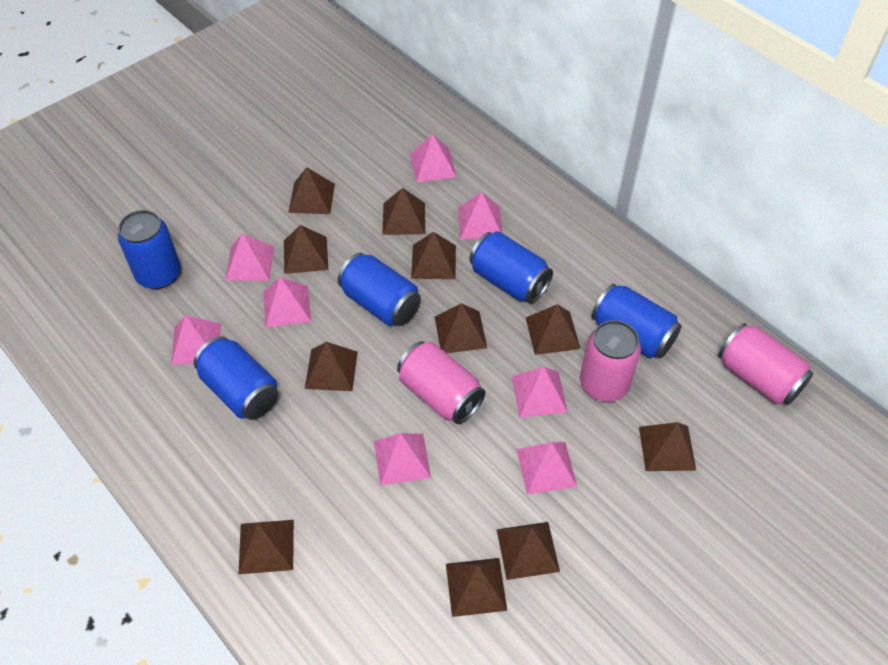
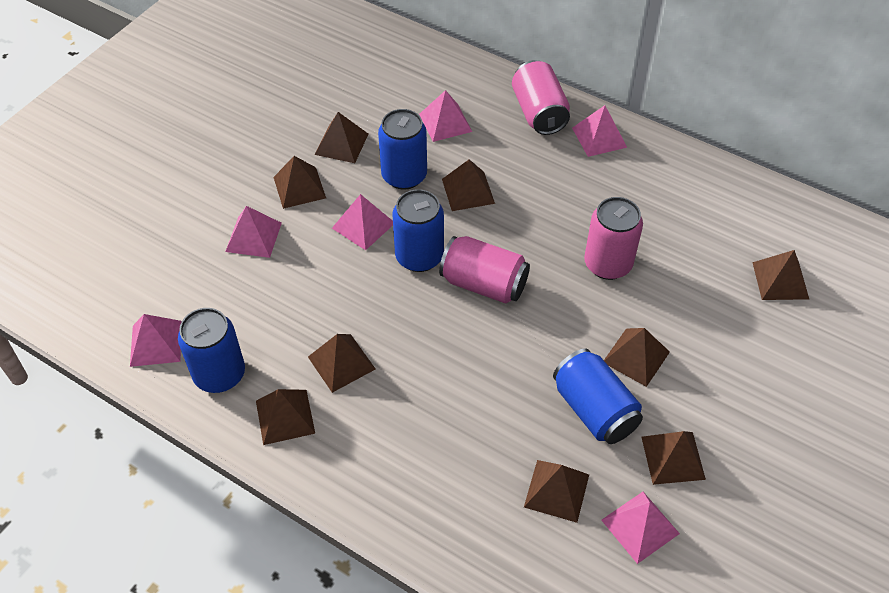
blue can: 5 -> 4
brown pyramid: 11 -> 9
pink pyramid: 8 -> 6

